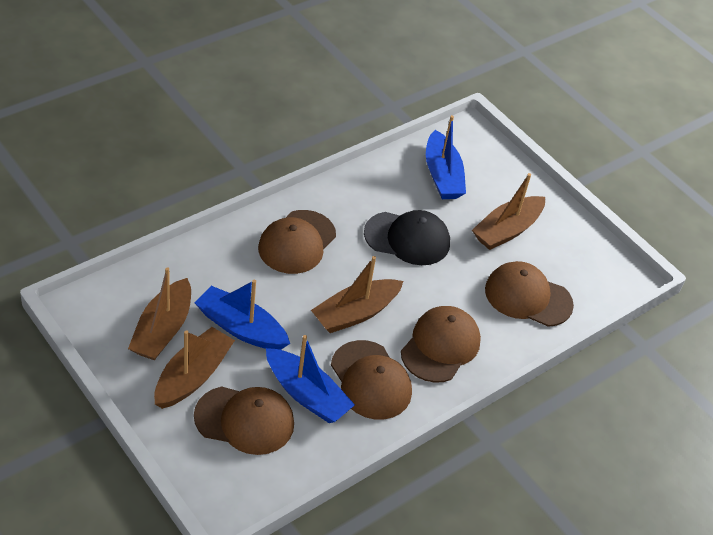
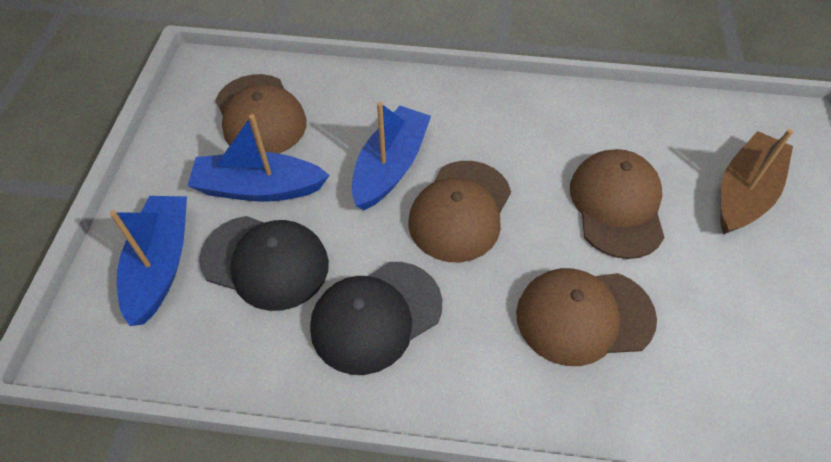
black cap: 1 -> 2
brown boat: 4 -> 1
brown cap: 5 -> 4

